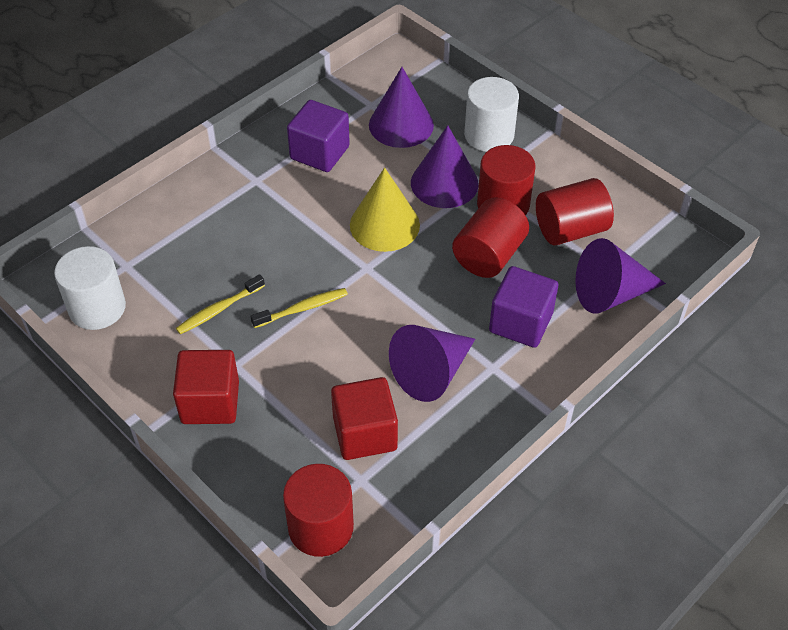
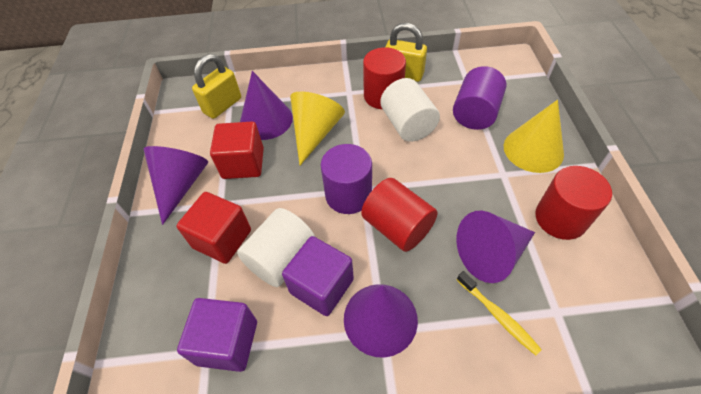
purple cylinder: 0 -> 2
red cylinder: 4 -> 3
yellow cone: 1 -> 2
yellow padlock: 0 -> 2
yellow toothbrush: 2 -> 1

